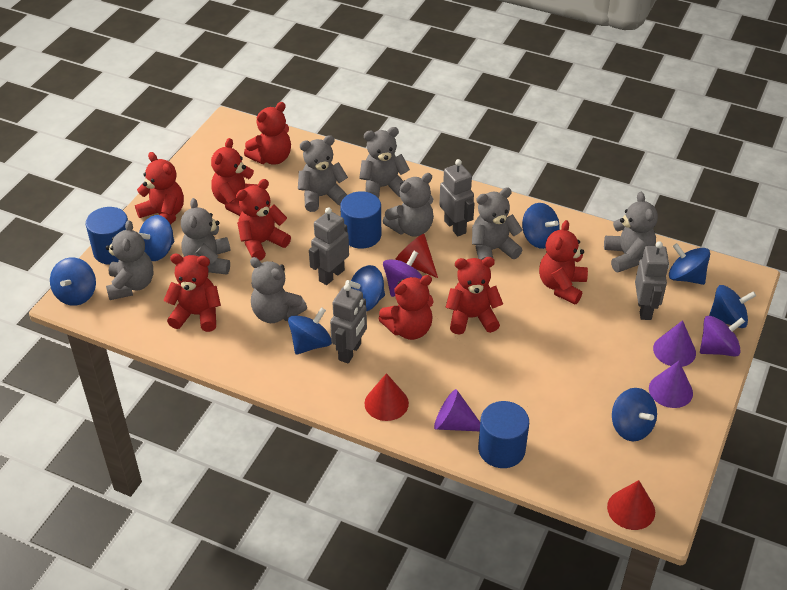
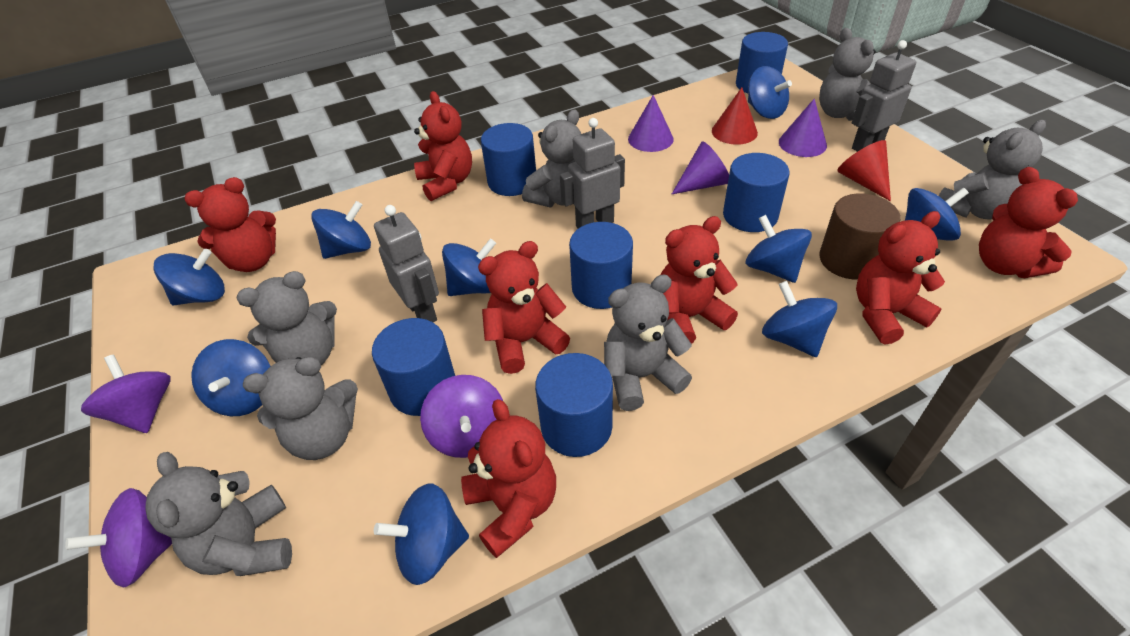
blue cylinder: 3 -> 6
blue spinning top: 8 -> 9
brown cylinder: 0 -> 1
grey robot: 4 -> 3
grey teddy bear: 8 -> 7
purple spinning top: 2 -> 3
red cone: 3 -> 2
red teddy bear: 8 -> 7

